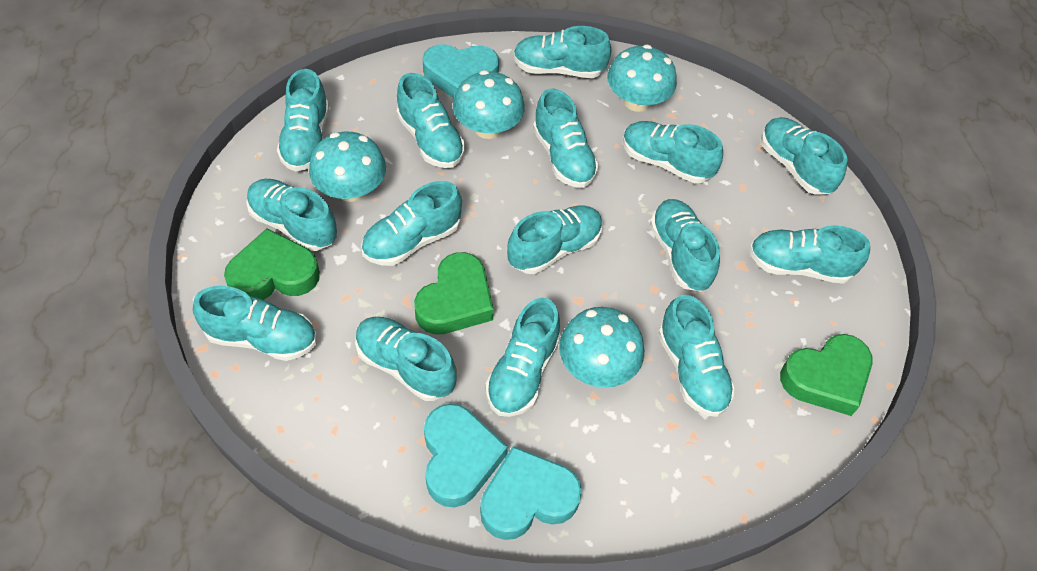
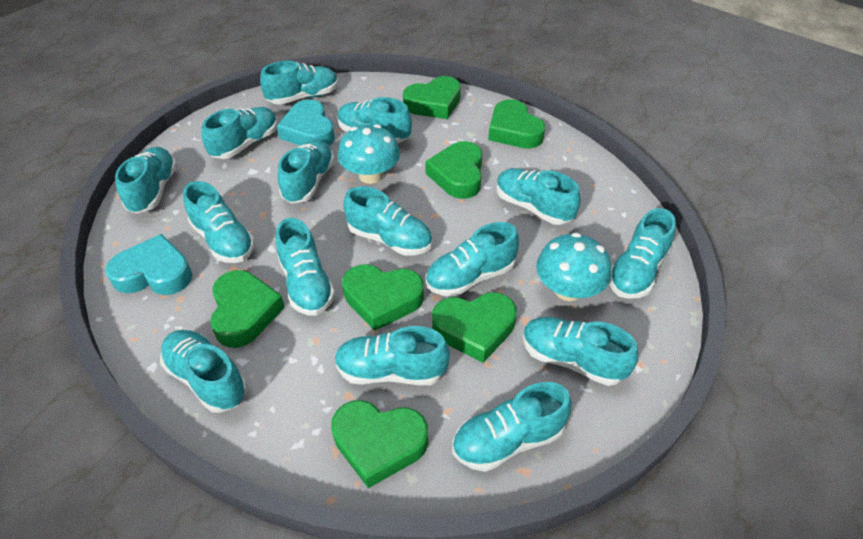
green heart: 3 -> 7
turquoise heart: 3 -> 2
turquoise mushroom: 4 -> 2

